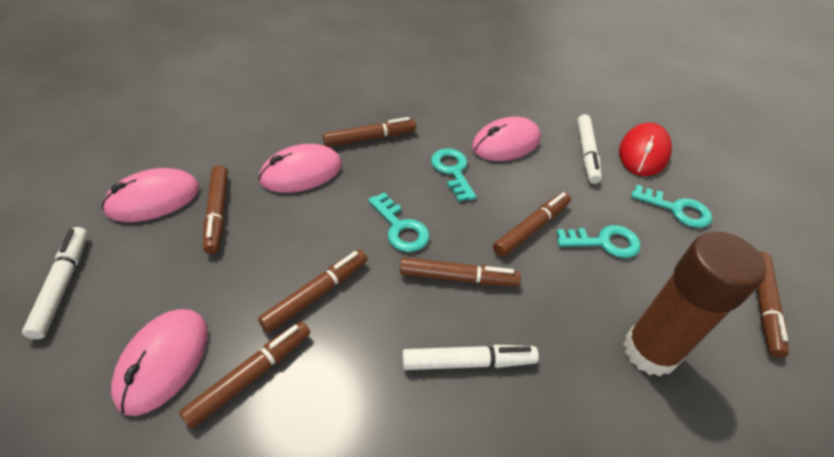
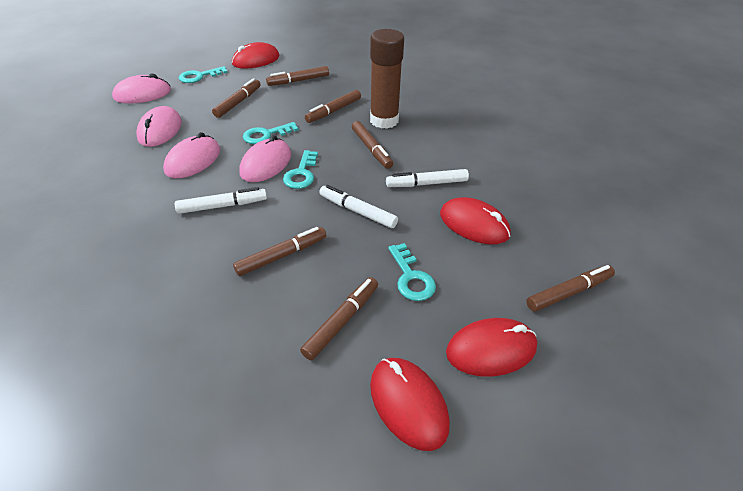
red mouse: 1 -> 4

